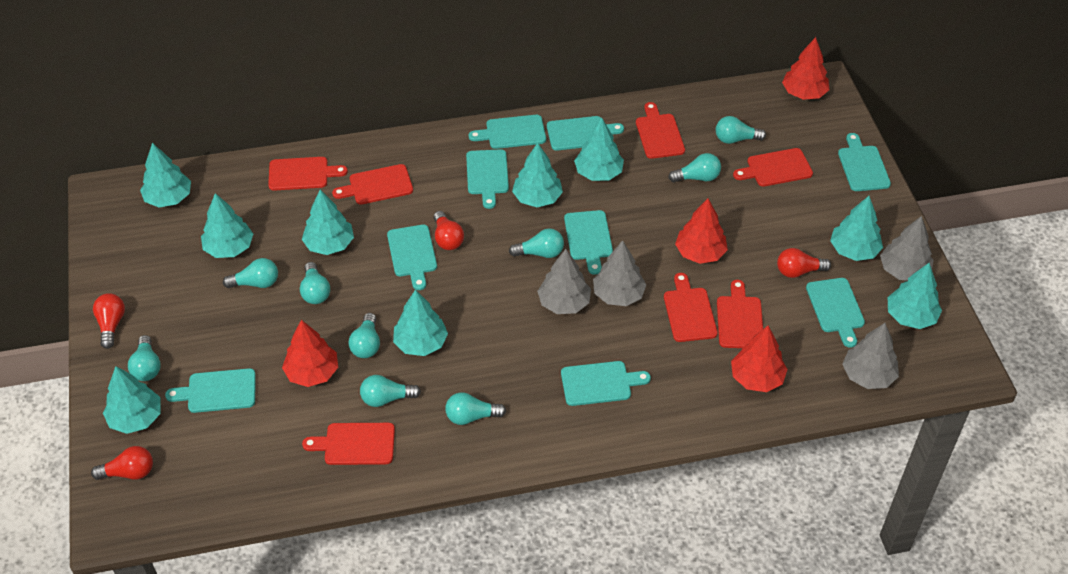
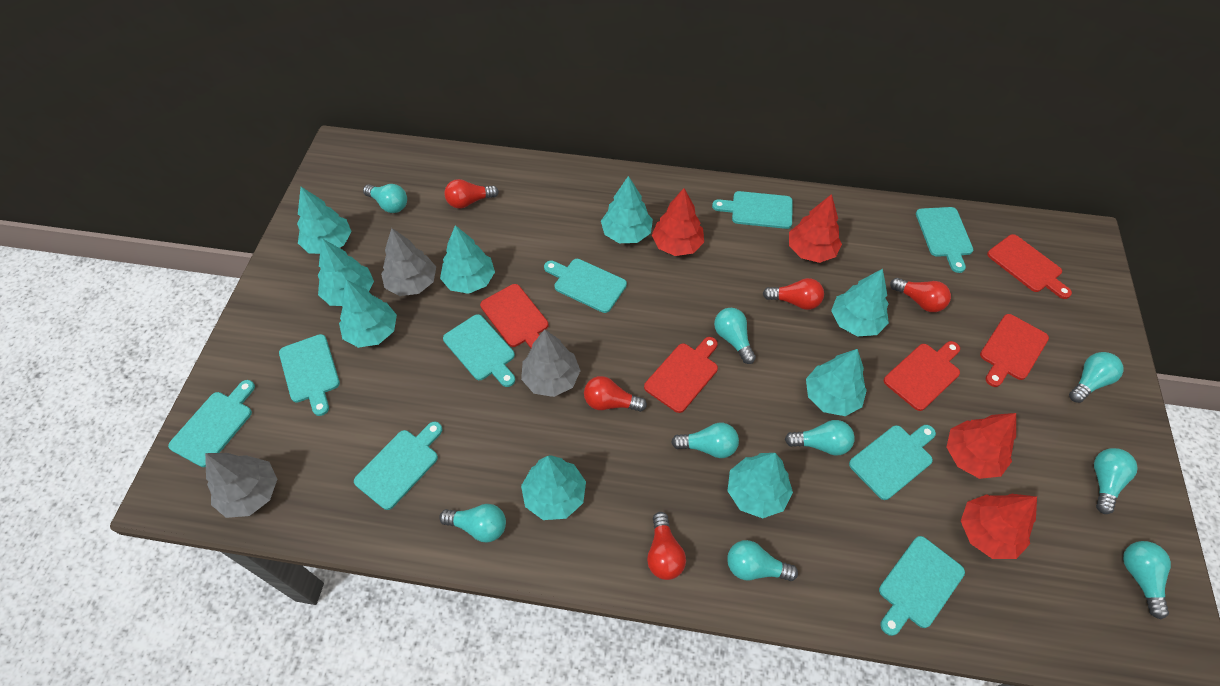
grey tree: 4 -> 3
red cutting board: 7 -> 5
red light bulb: 4 -> 5

